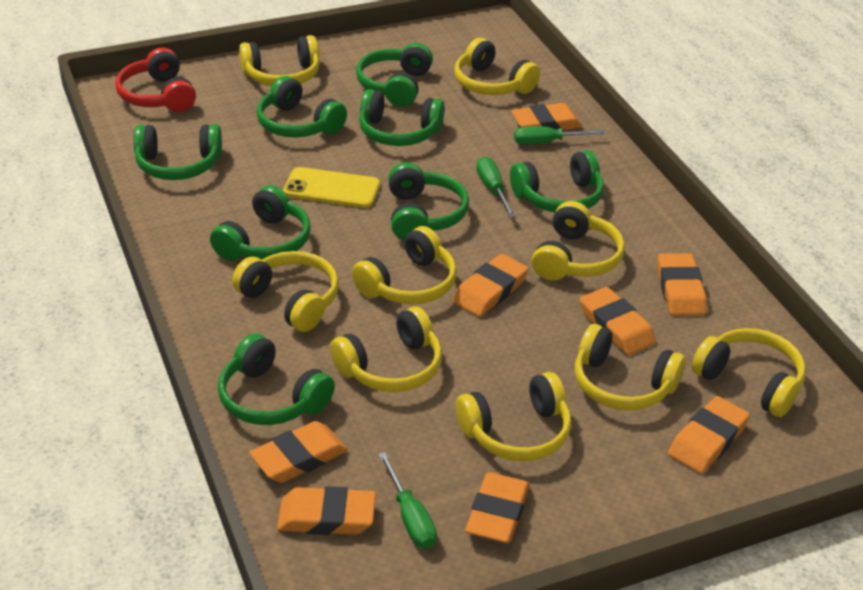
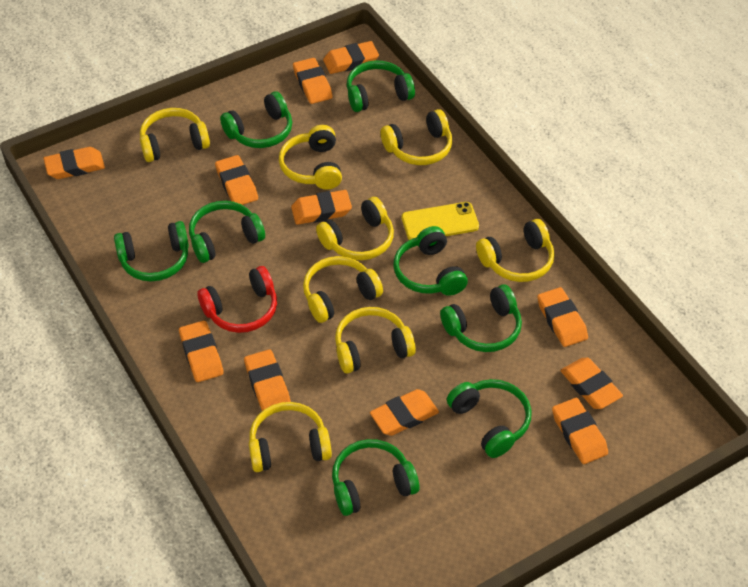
green screwdriver: 3 -> 0
orange eraser: 8 -> 11
yellow headphones: 9 -> 8

